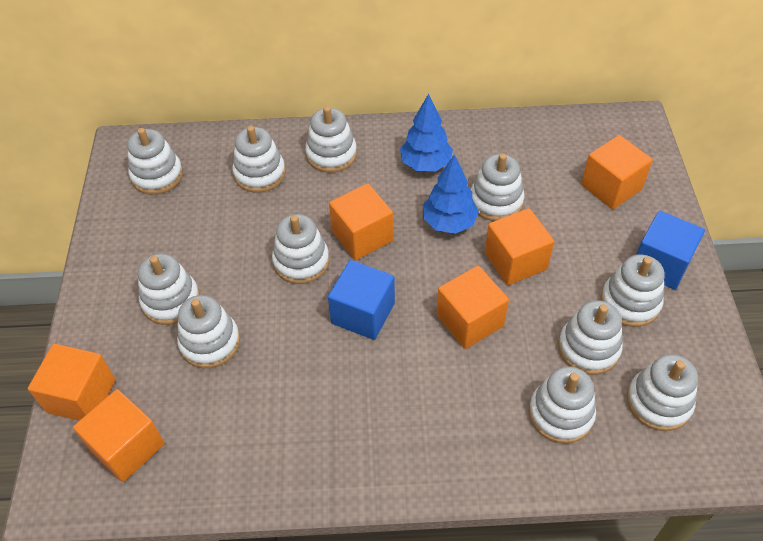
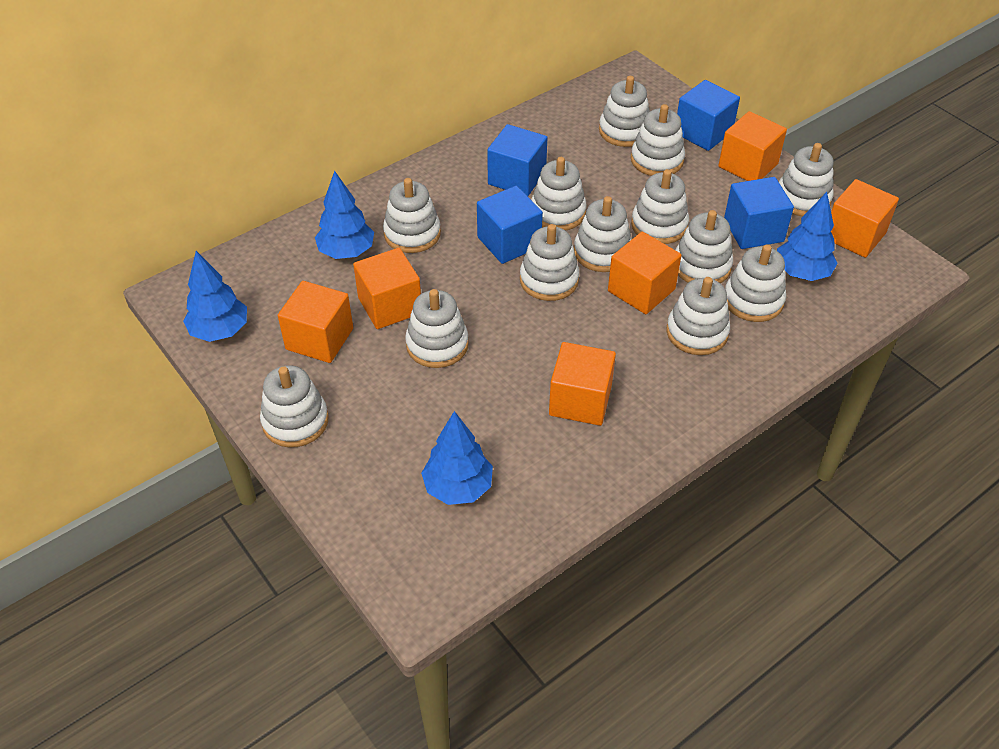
blue cube: 2 -> 4
blue tree: 2 -> 4
white stacking toy: 11 -> 13

